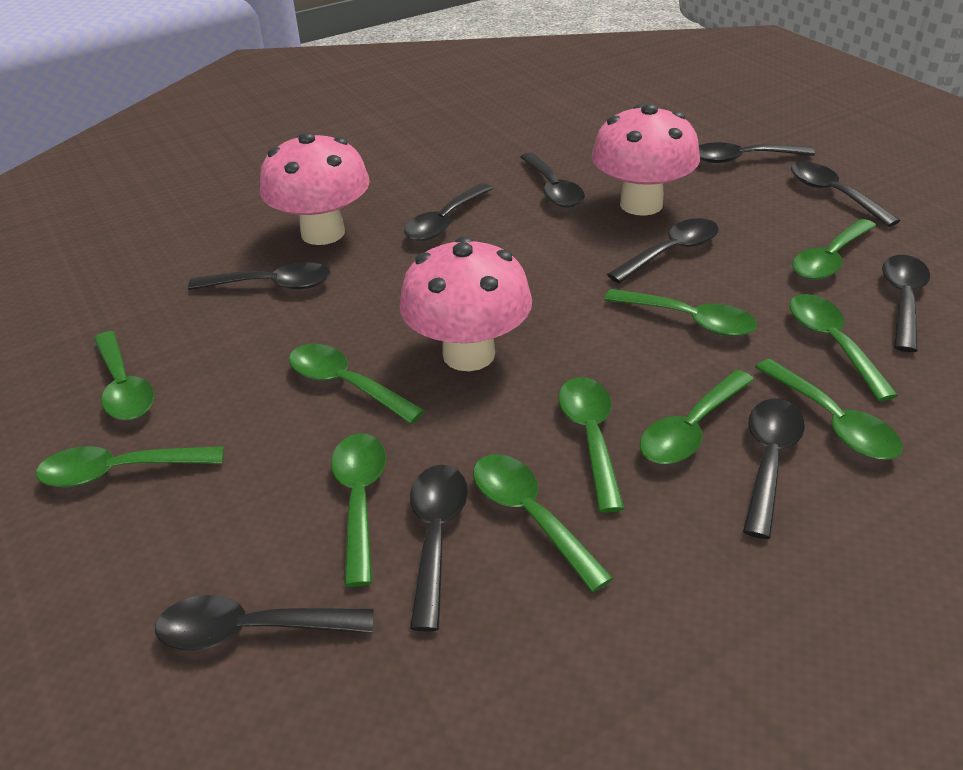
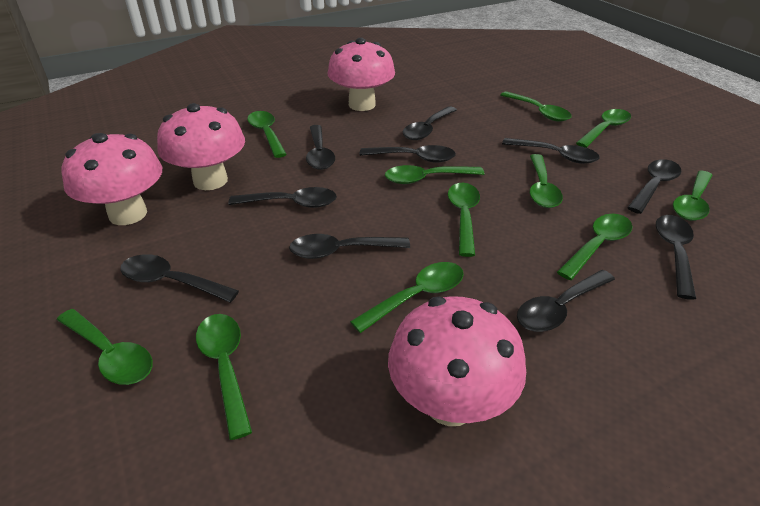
pink mushroom: 3 -> 4

